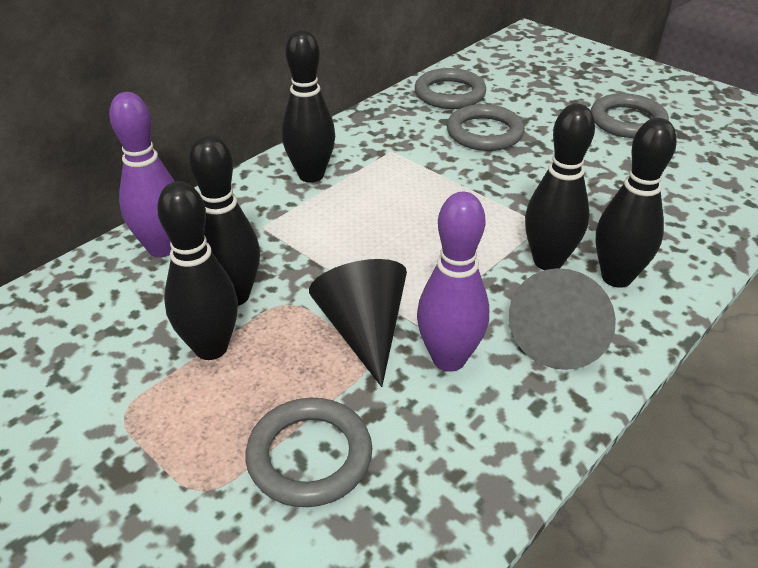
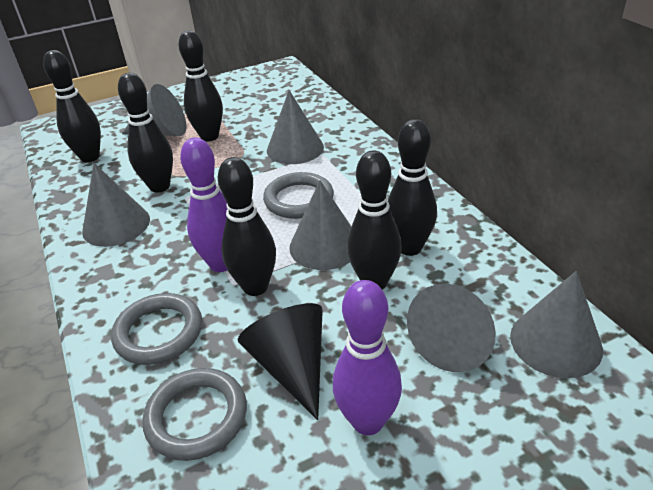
black bowling pin: 5 -> 6
grey cone: 1 -> 6
grey ring: 4 -> 3

